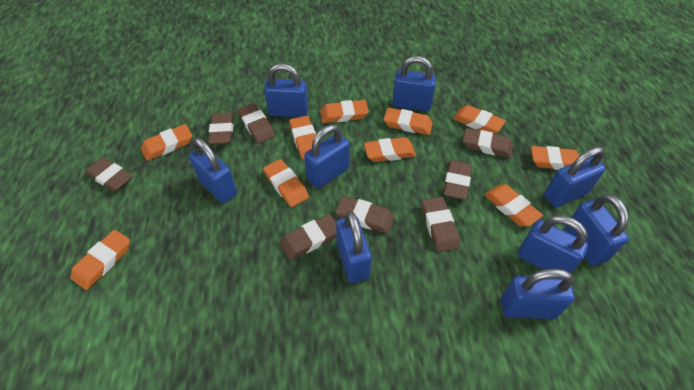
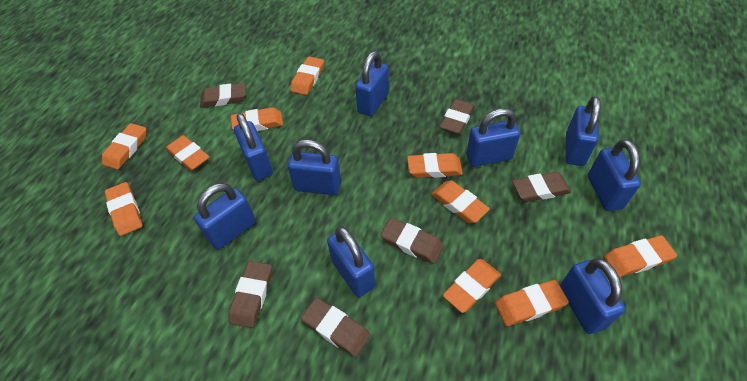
brown eraser: 8 -> 6

